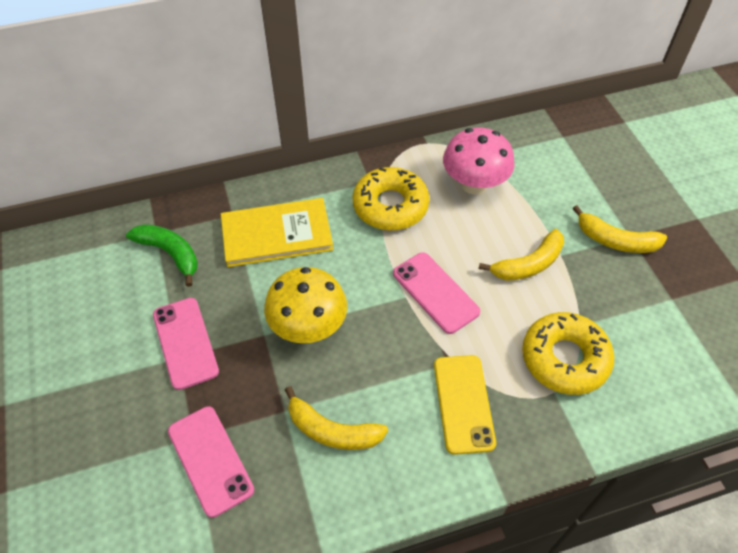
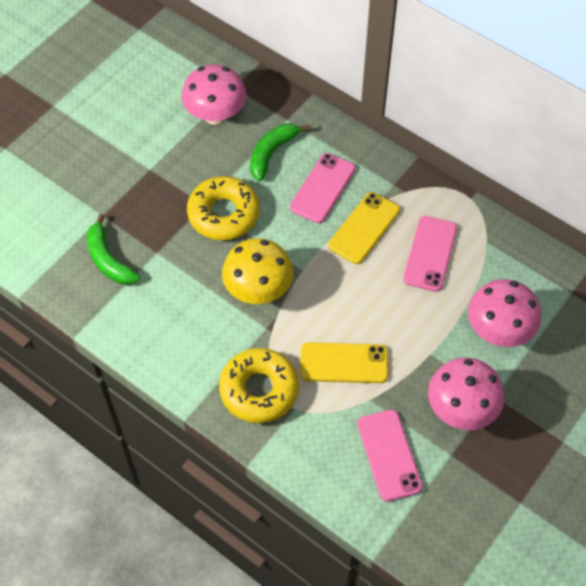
green banana: 1 -> 2
pink mushroom: 1 -> 3
yellow banana: 3 -> 0
yellow book: 1 -> 0
yellow phone: 1 -> 2

